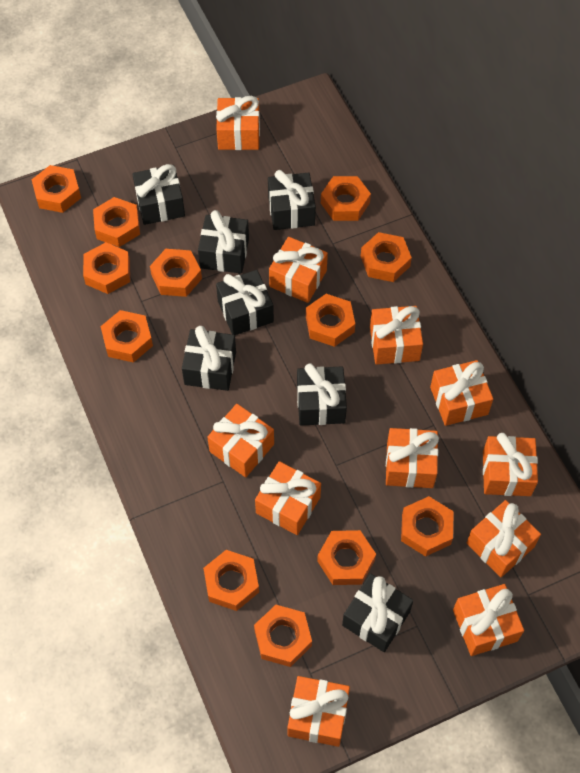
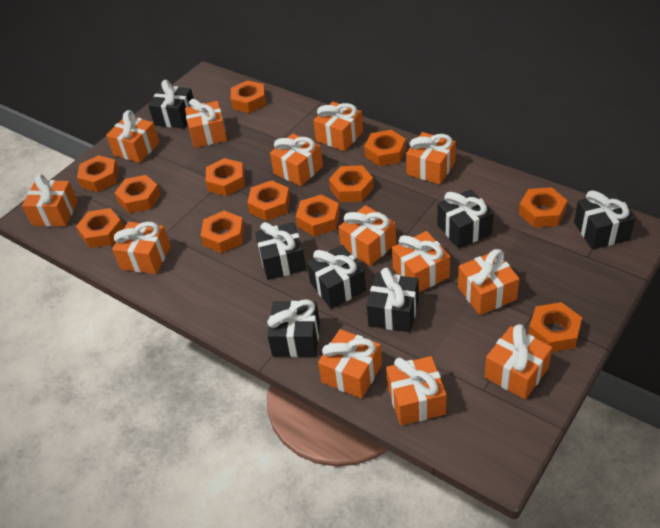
orange gift: 11 -> 13

